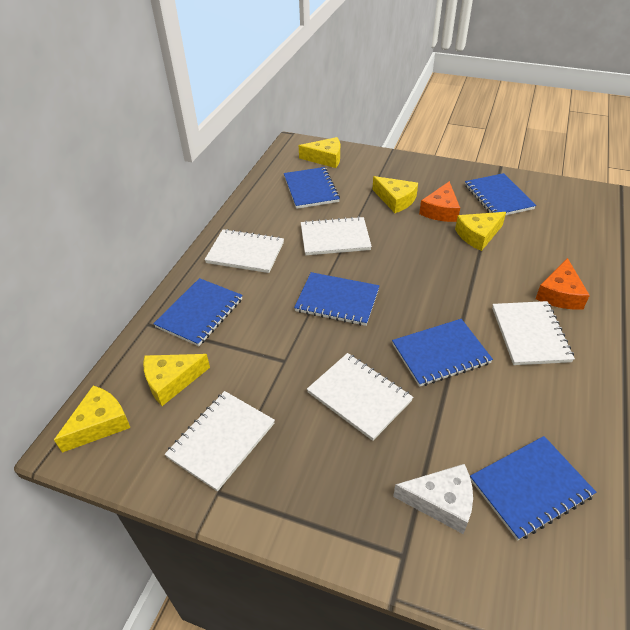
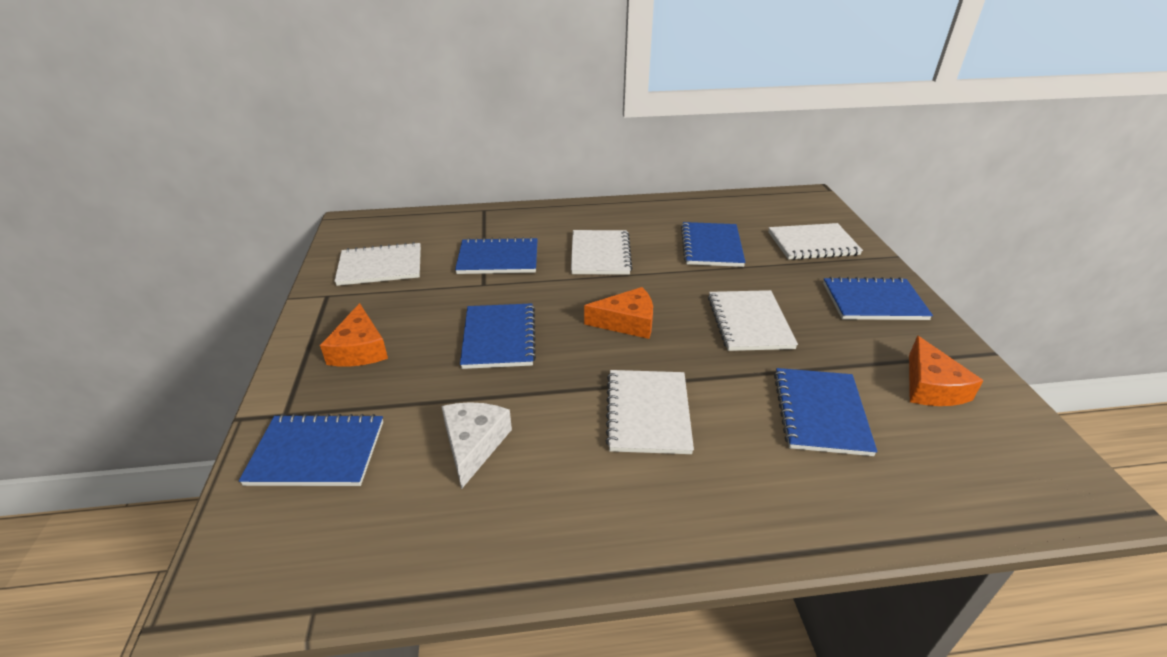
orange cheese: 2 -> 3
yellow cheese: 5 -> 0

